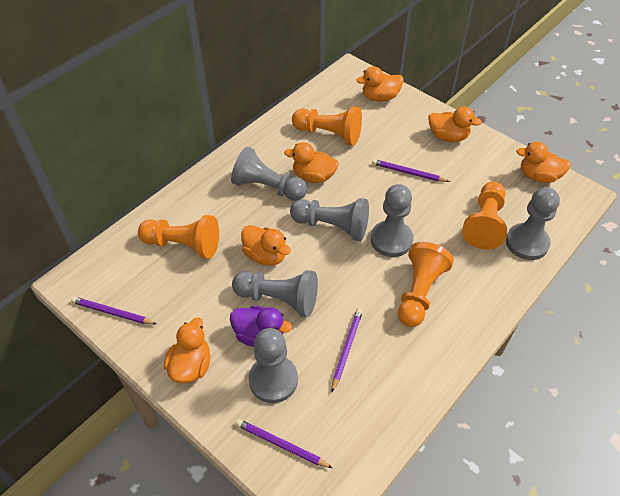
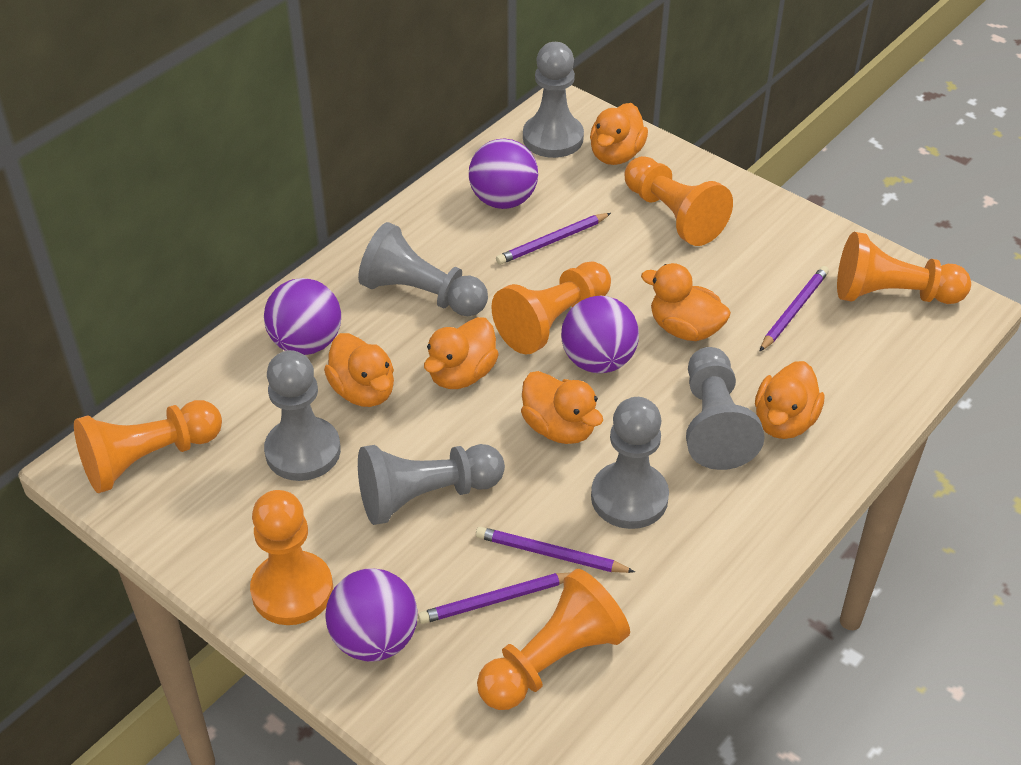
orange pawn: 4 -> 6
purple ball: 0 -> 4
purple duck: 1 -> 0

